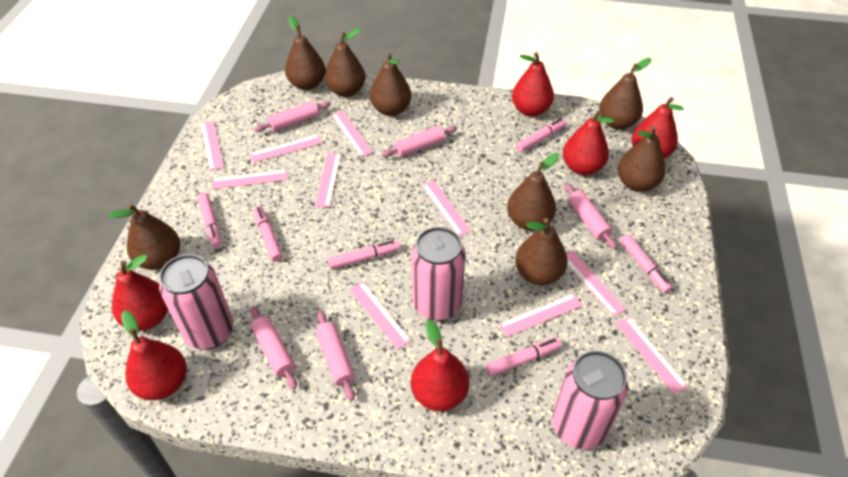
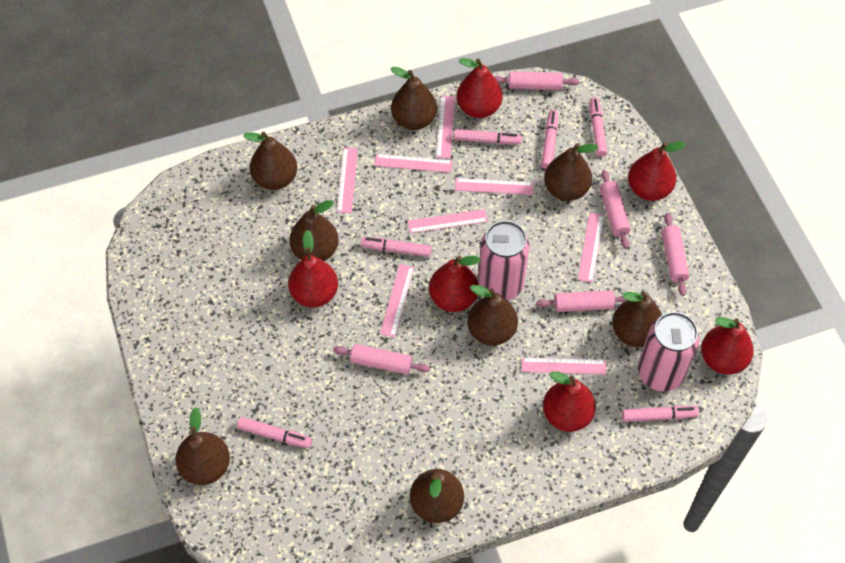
pink can: 3 -> 2
pink ruler: 10 -> 8

